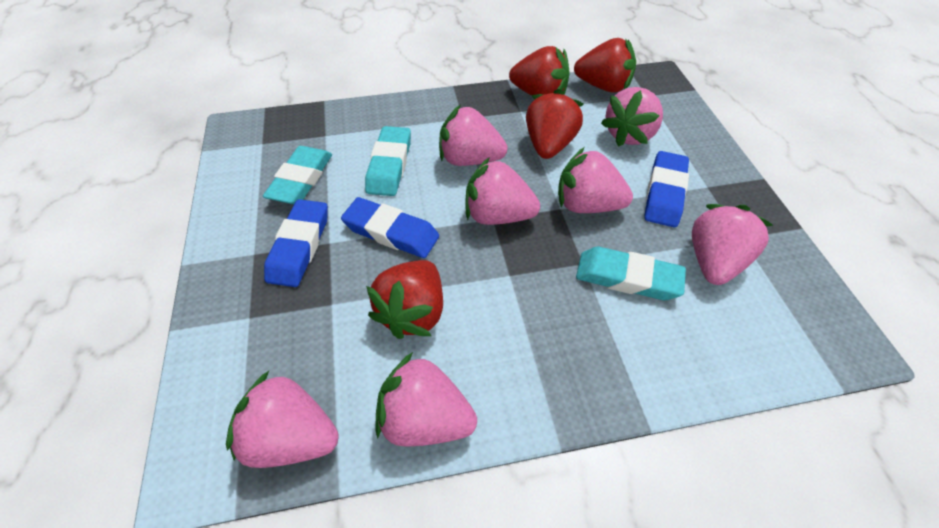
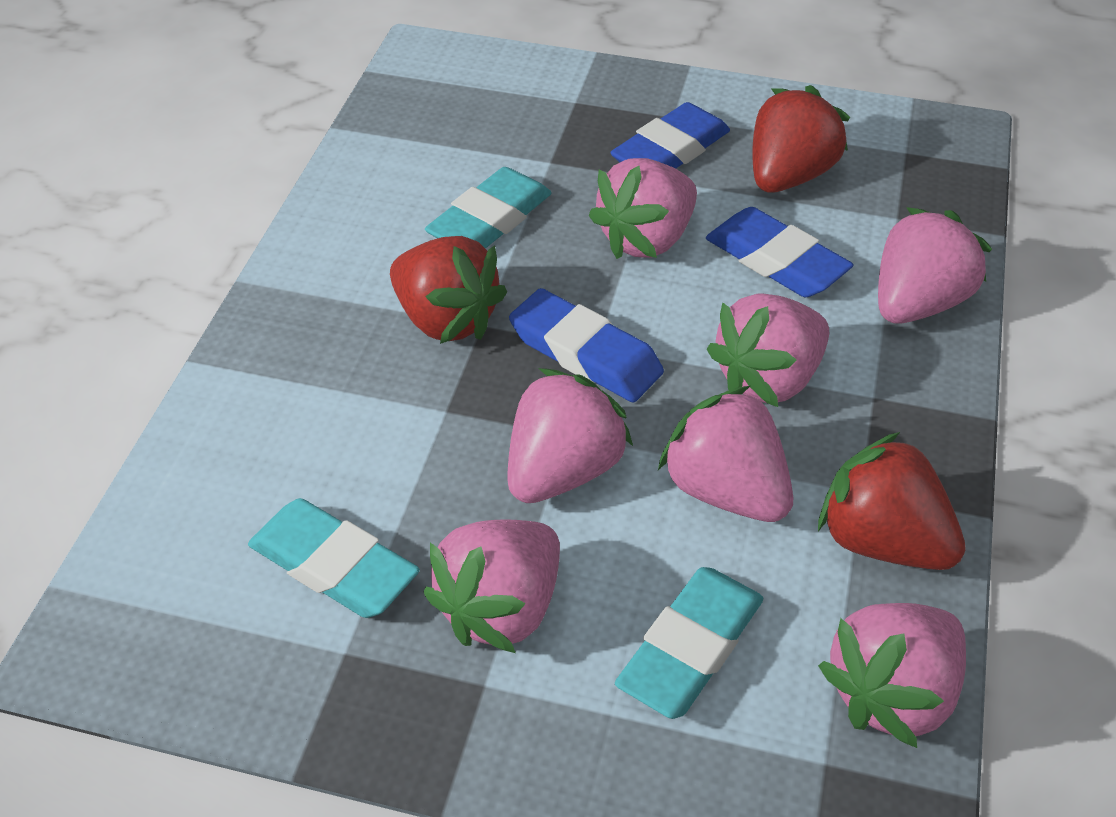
red strawberry: 4 -> 3

